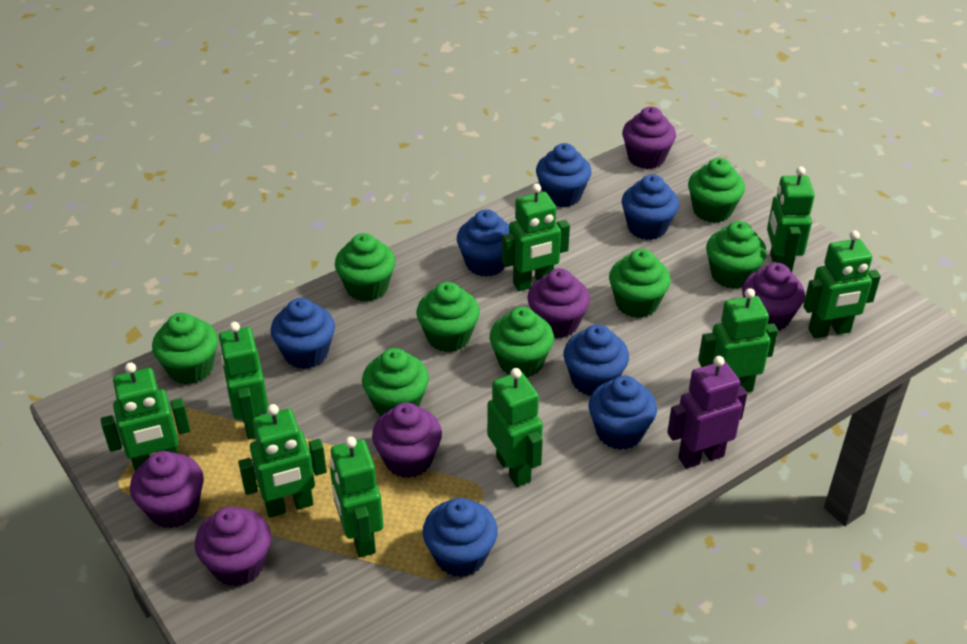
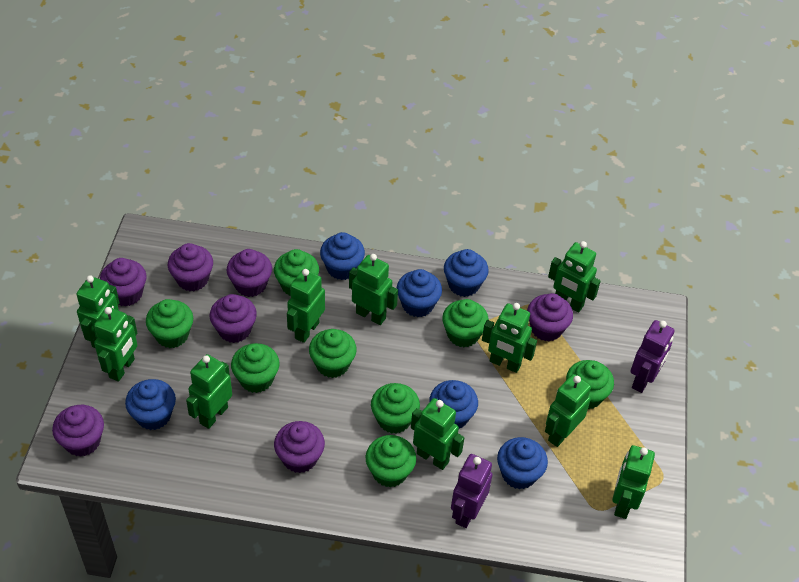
blue cupcake: 7 -> 6
green robot: 9 -> 10
purple cupcake: 6 -> 7
purple robot: 1 -> 2

